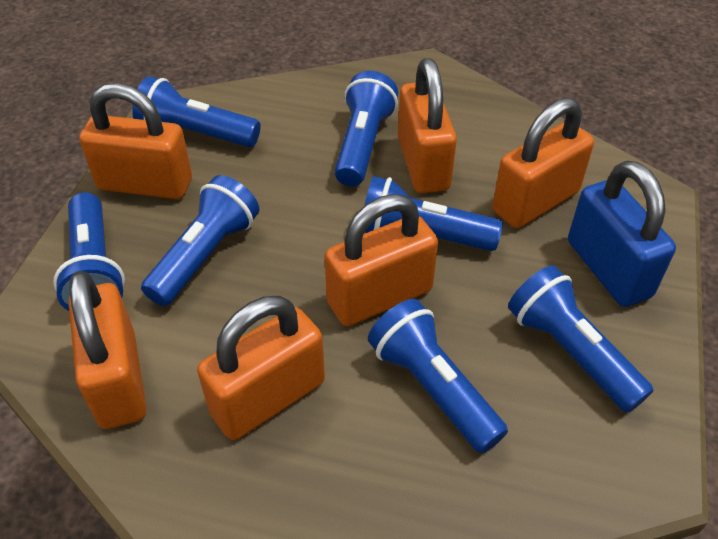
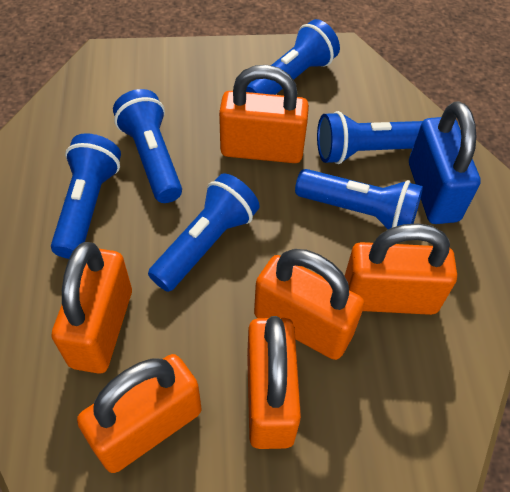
blue flashlight: 7 -> 6

